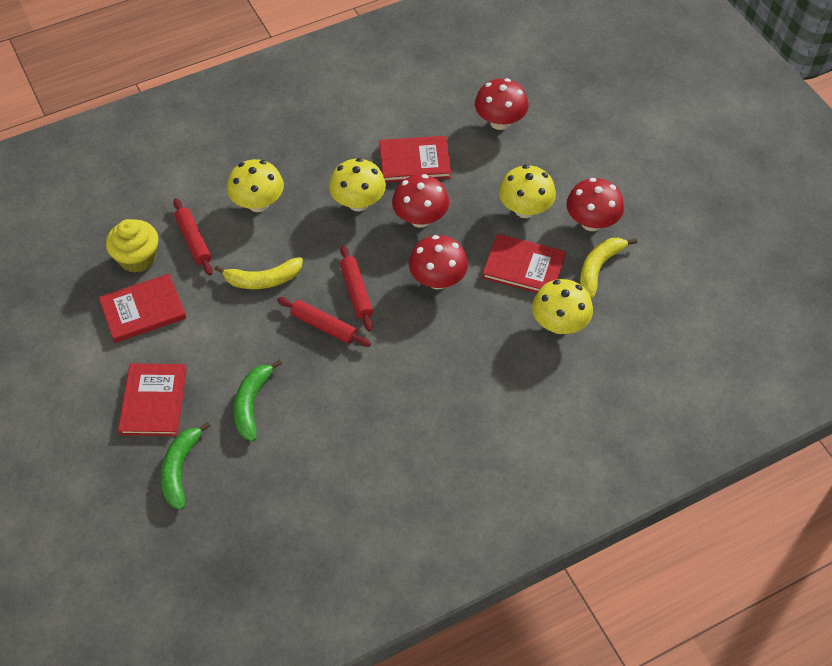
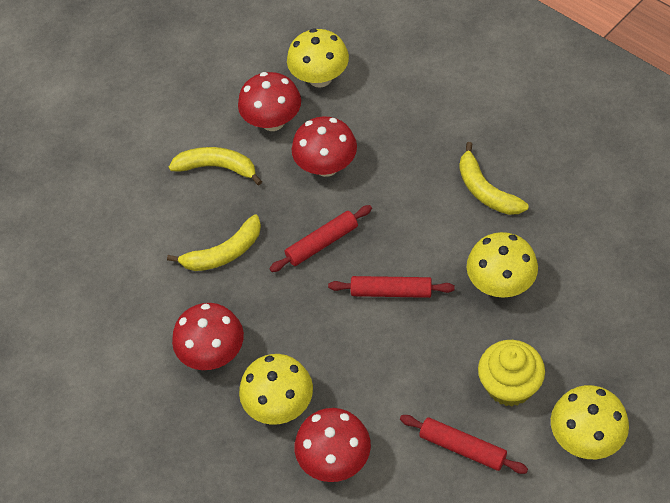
green banana: 2 -> 0
red book: 4 -> 0
yellow banana: 2 -> 3

